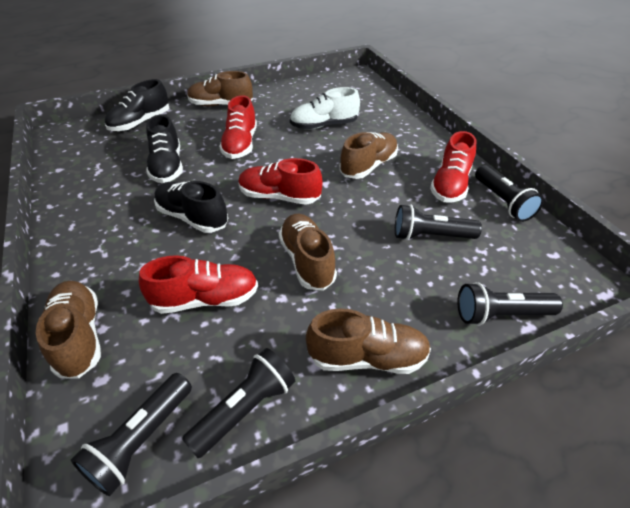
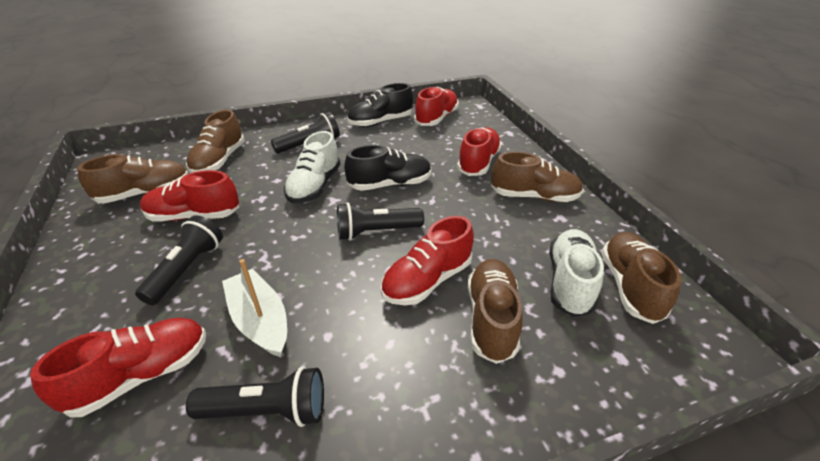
black flashlight: 5 -> 4
black shoe: 3 -> 2
red shoe: 4 -> 5
white boat: 0 -> 1
white shoe: 1 -> 2

